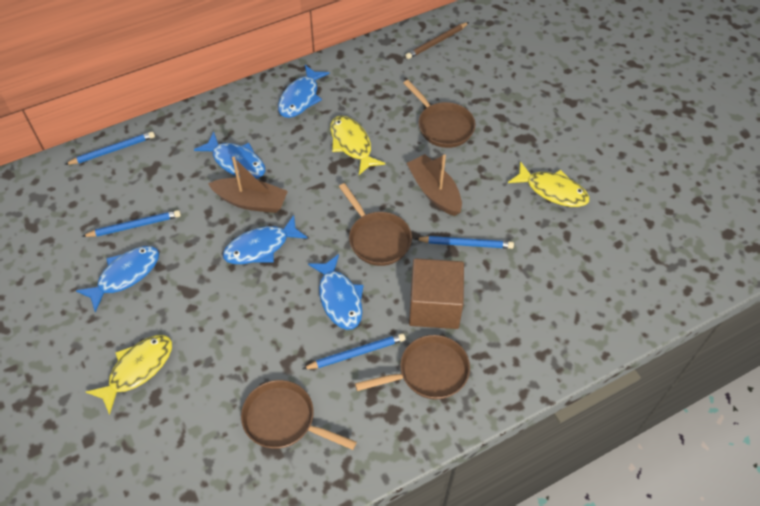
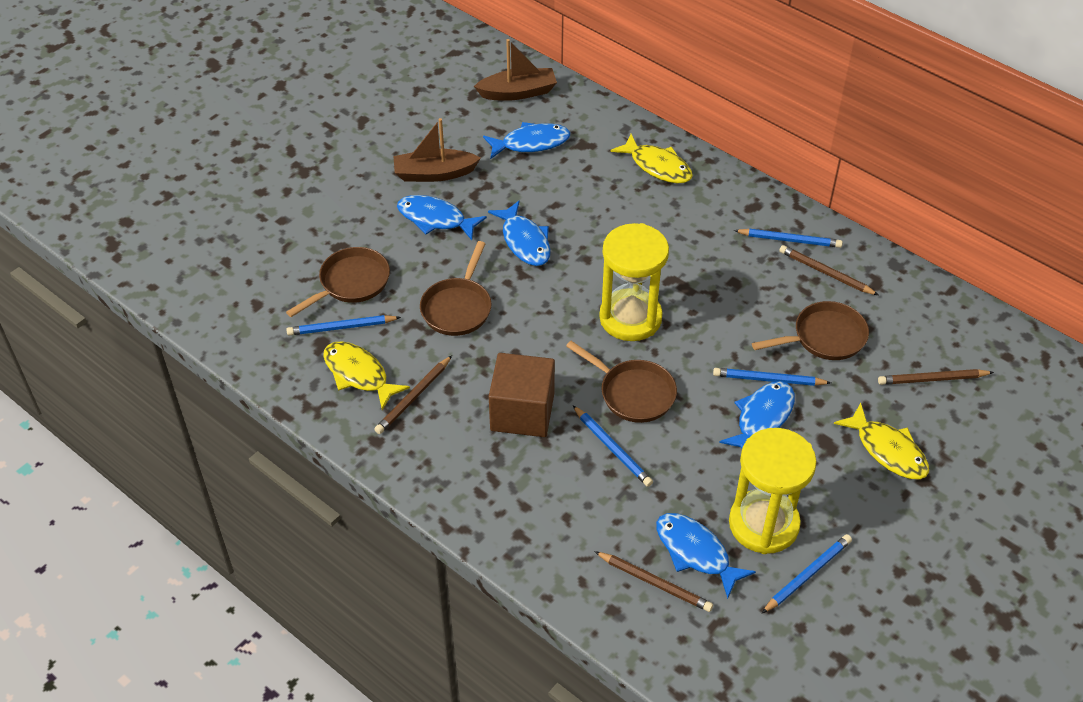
blue pencil: 4 -> 5
brown pencil: 1 -> 4
yellow hourglass: 0 -> 2

